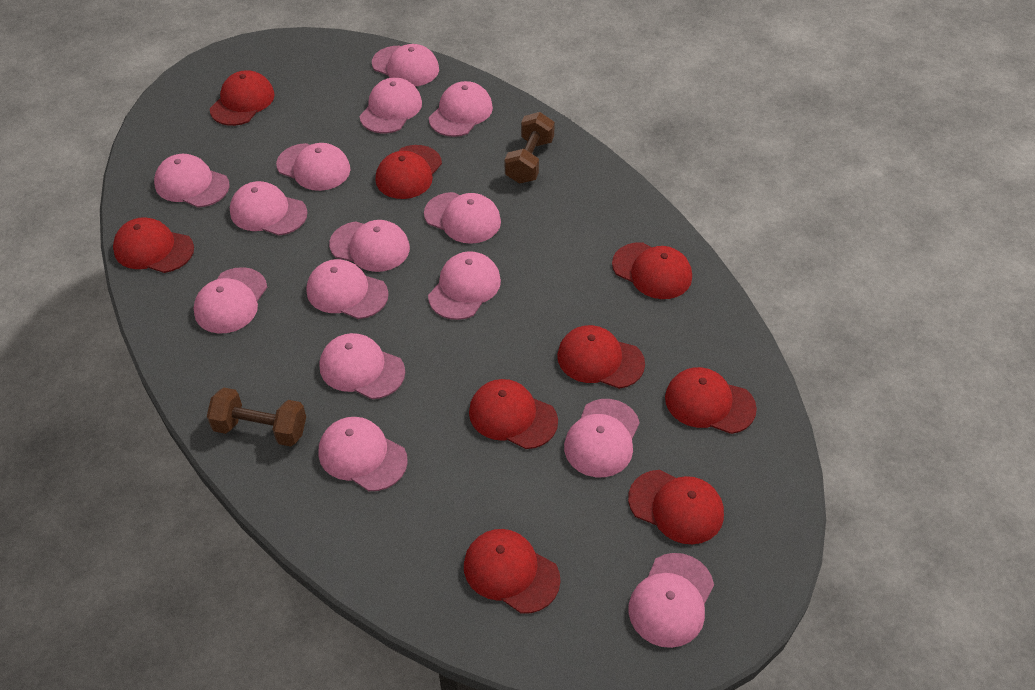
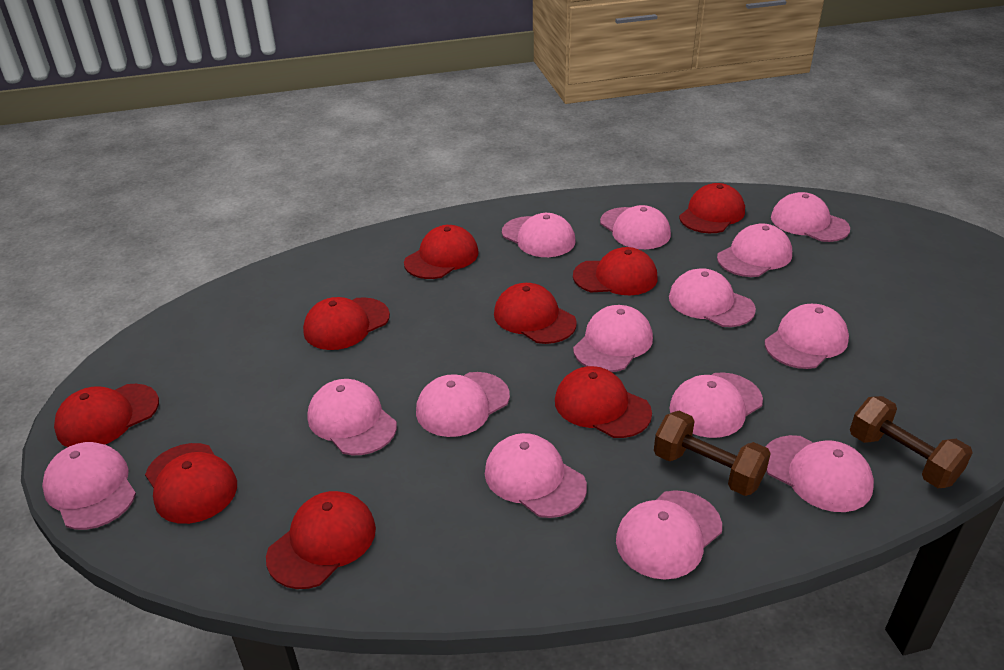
pink cap: 15 -> 14

